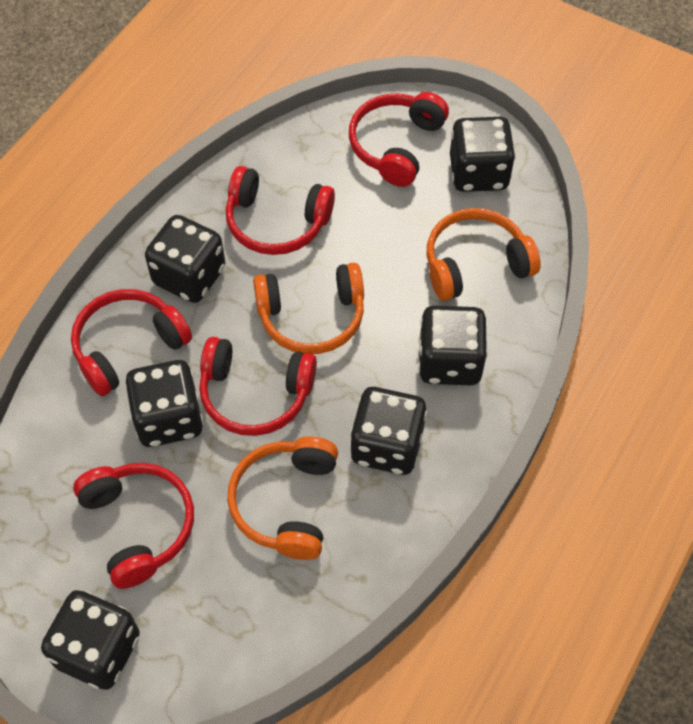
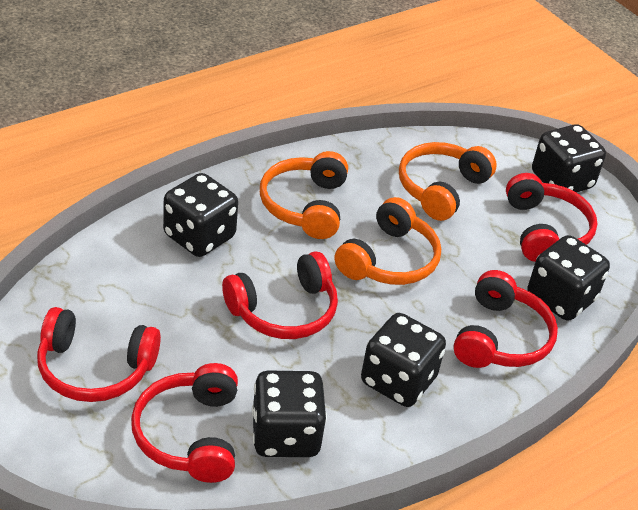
black dice: 6 -> 5

